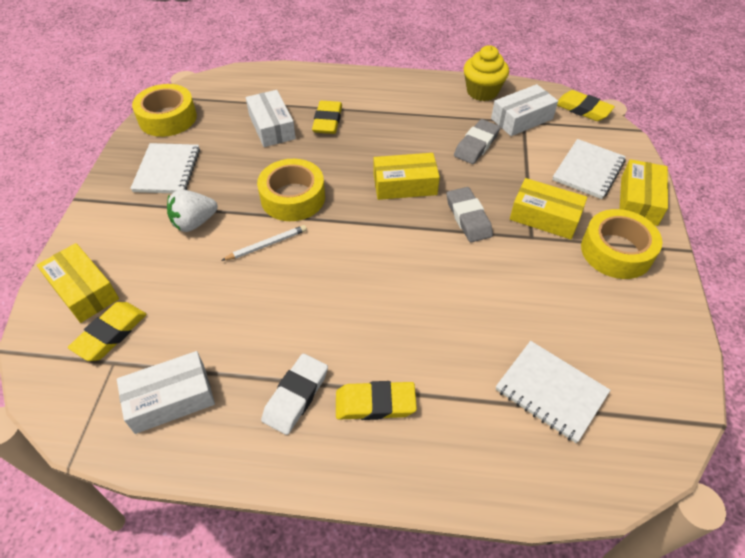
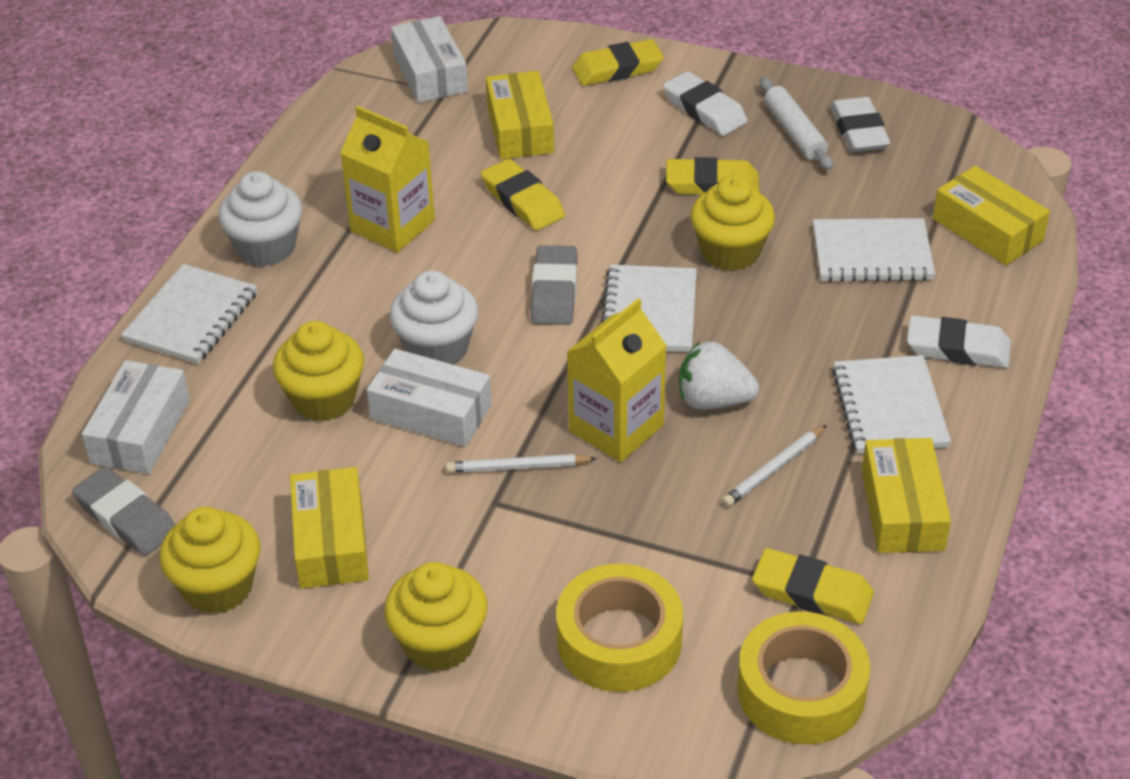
white cupcake: 0 -> 2
white eraser: 1 -> 3
white notebook: 3 -> 4
white pencil: 1 -> 2
white rolling pin: 0 -> 1
yellow carton: 0 -> 2
yellow cupcake: 1 -> 4
yellow tape: 3 -> 2

